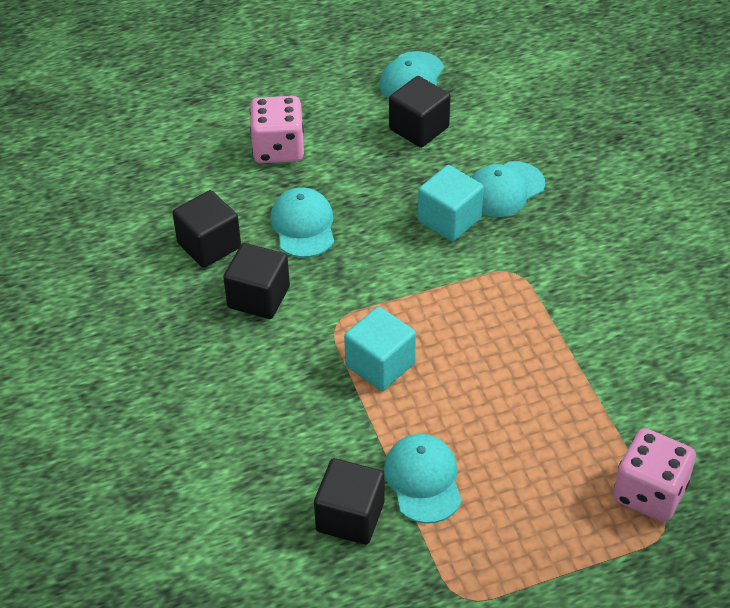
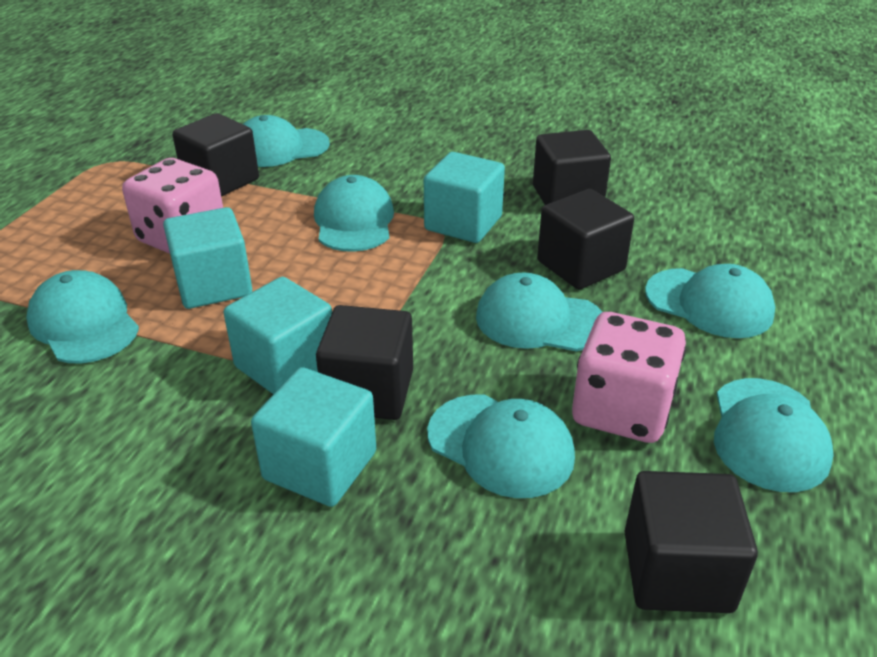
black cube: 4 -> 5
turquoise cap: 4 -> 7
turquoise cube: 2 -> 4

